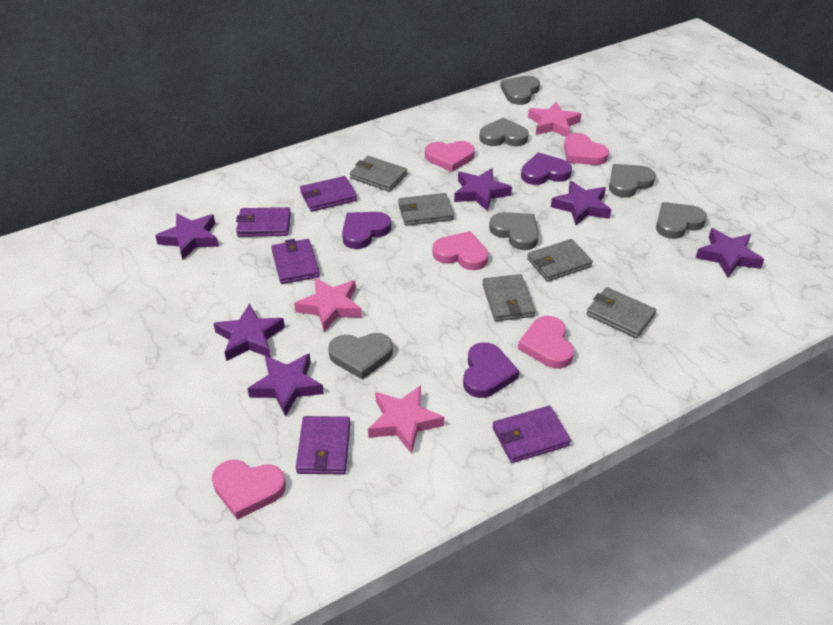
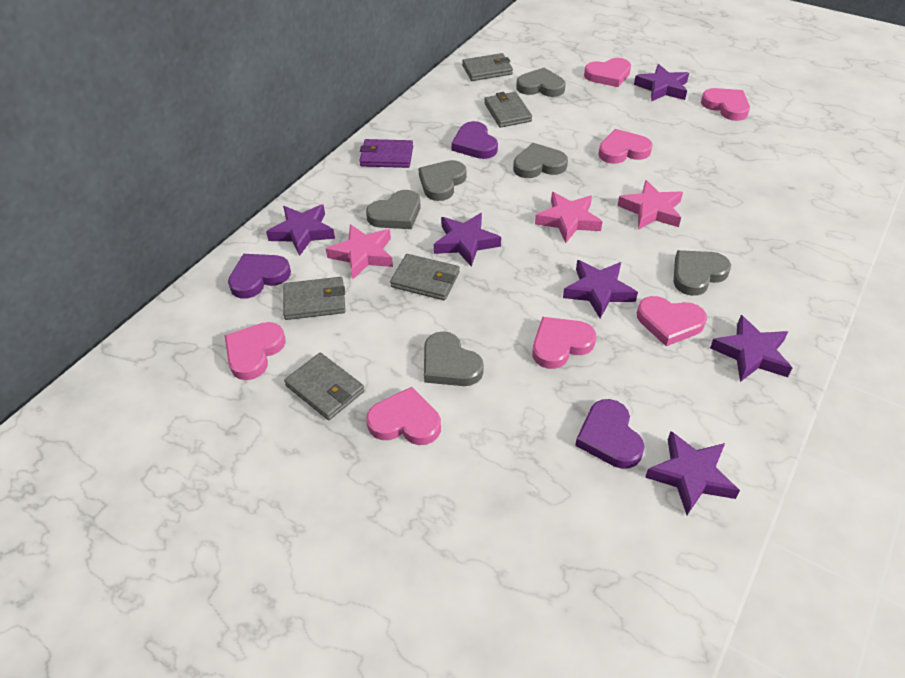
pink heart: 5 -> 7
purple wallet: 5 -> 1

